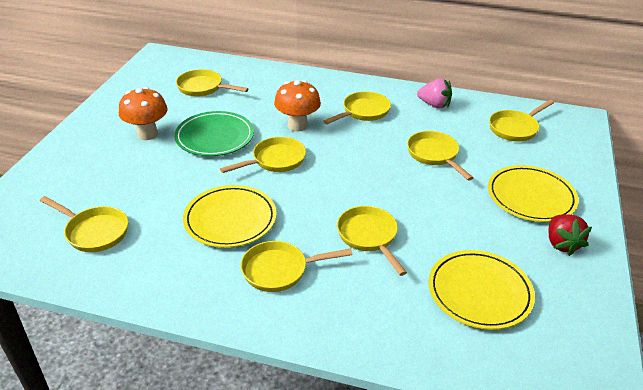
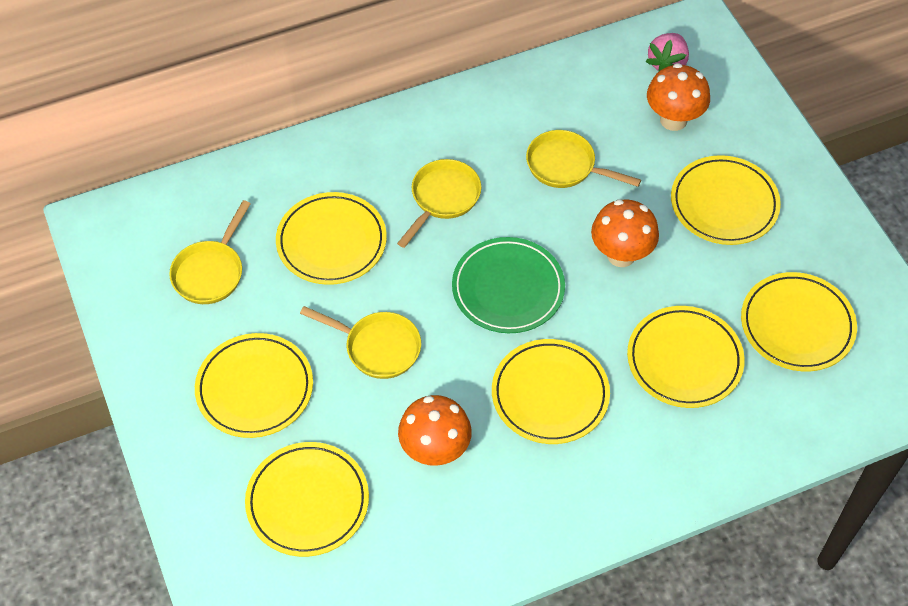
orange mushroom: 2 -> 3
red strawberry: 1 -> 0
yellow pan: 8 -> 4
yellow plate: 3 -> 7

